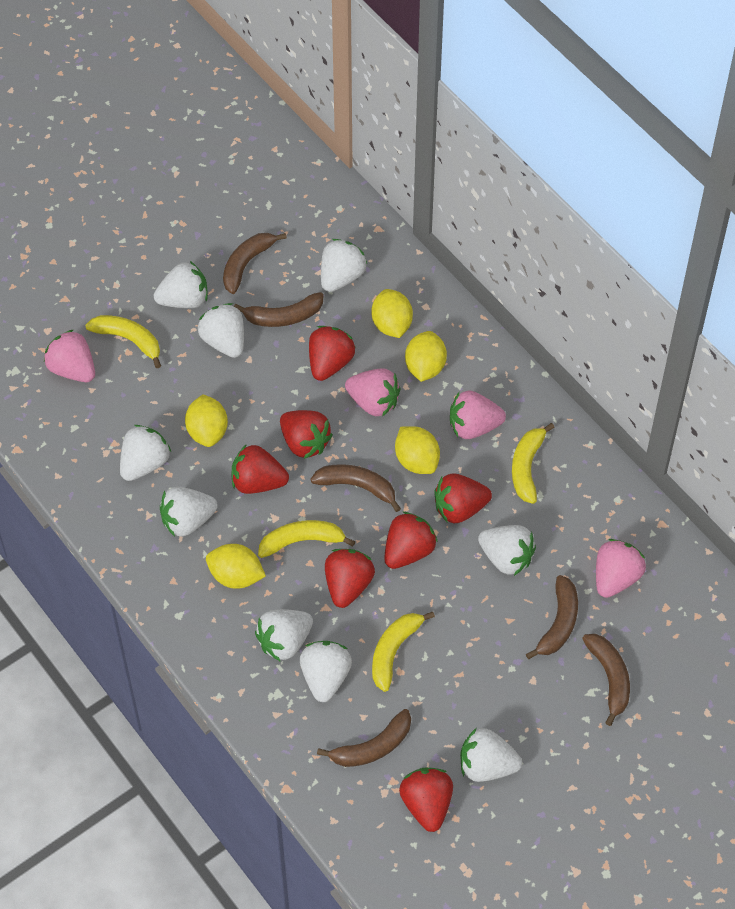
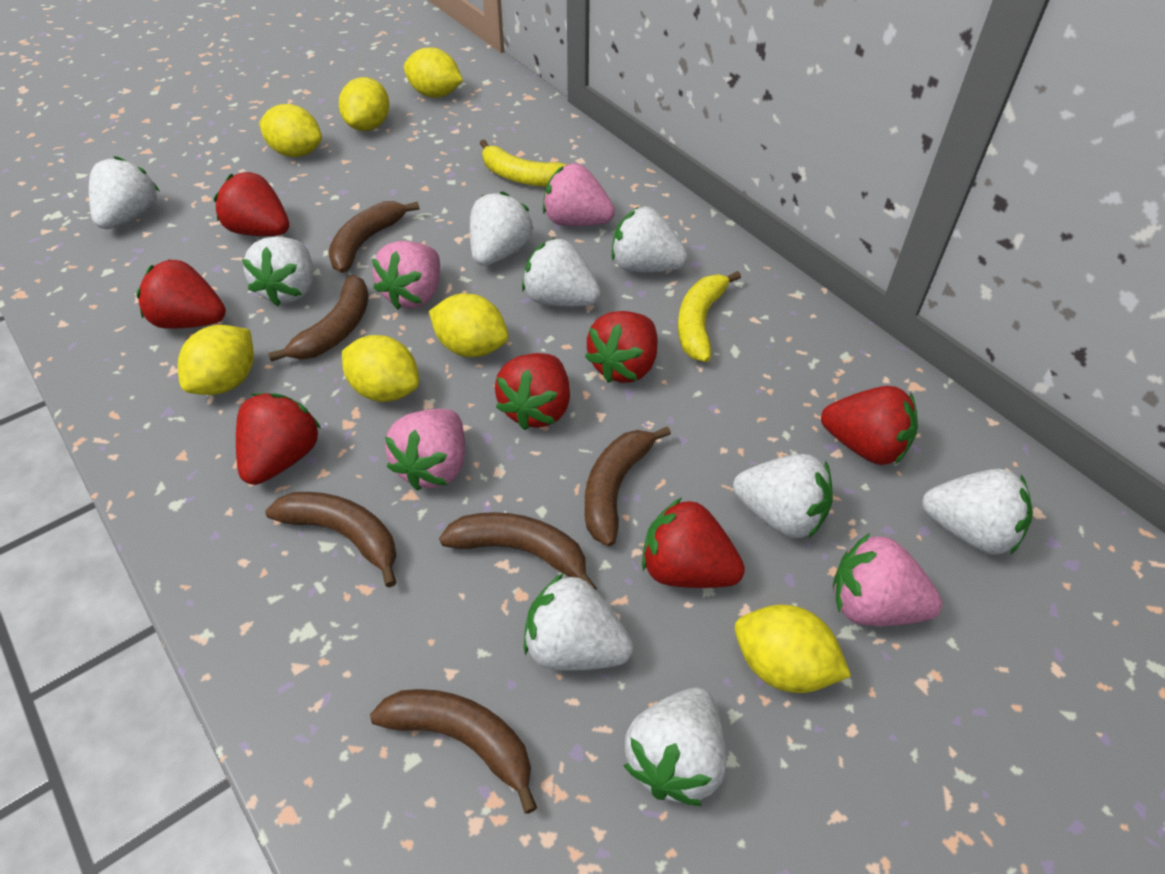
yellow banana: 4 -> 2
yellow lemon: 5 -> 7

